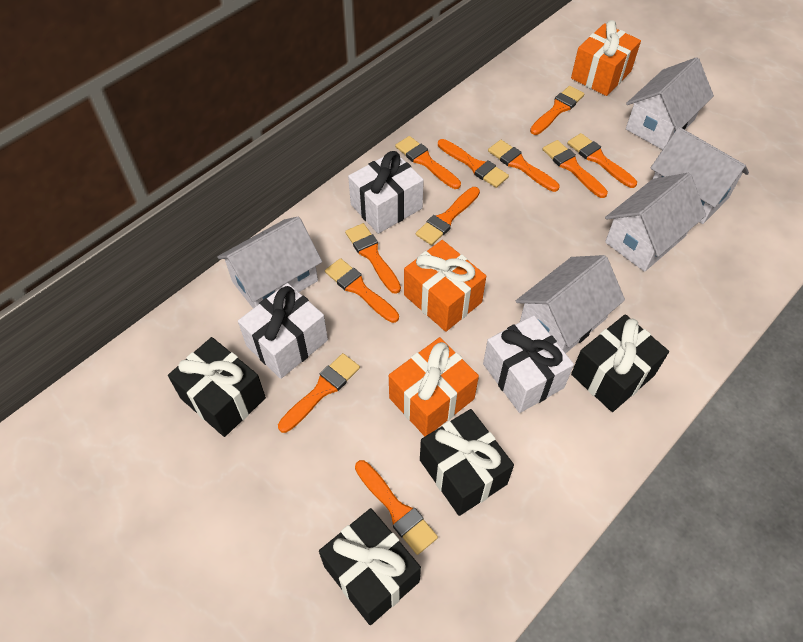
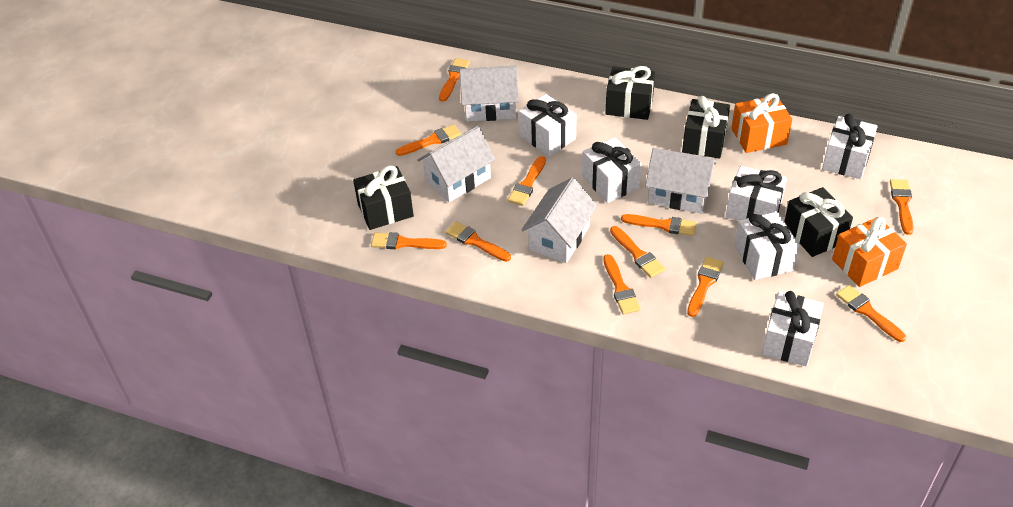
orange gift: 3 -> 2
white gift: 3 -> 6
white house: 5 -> 4

